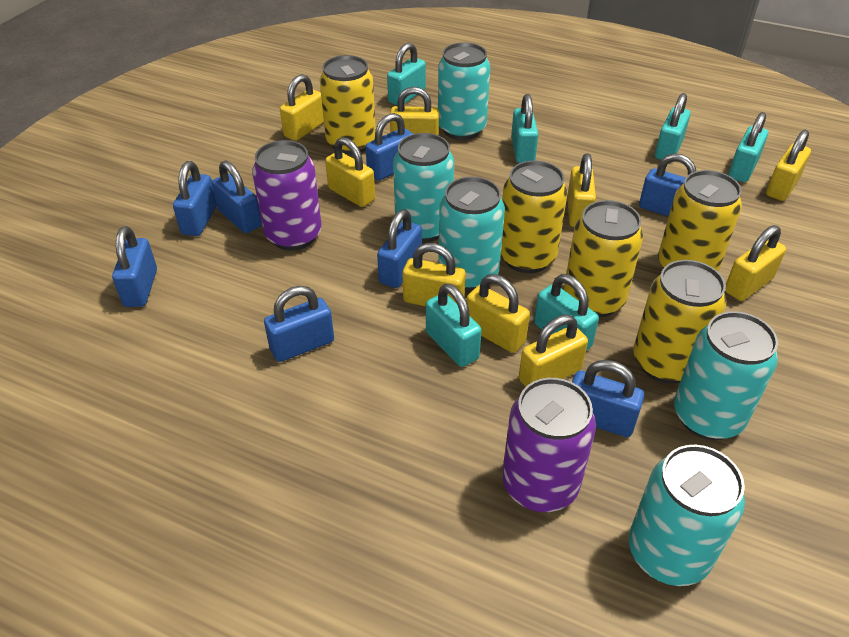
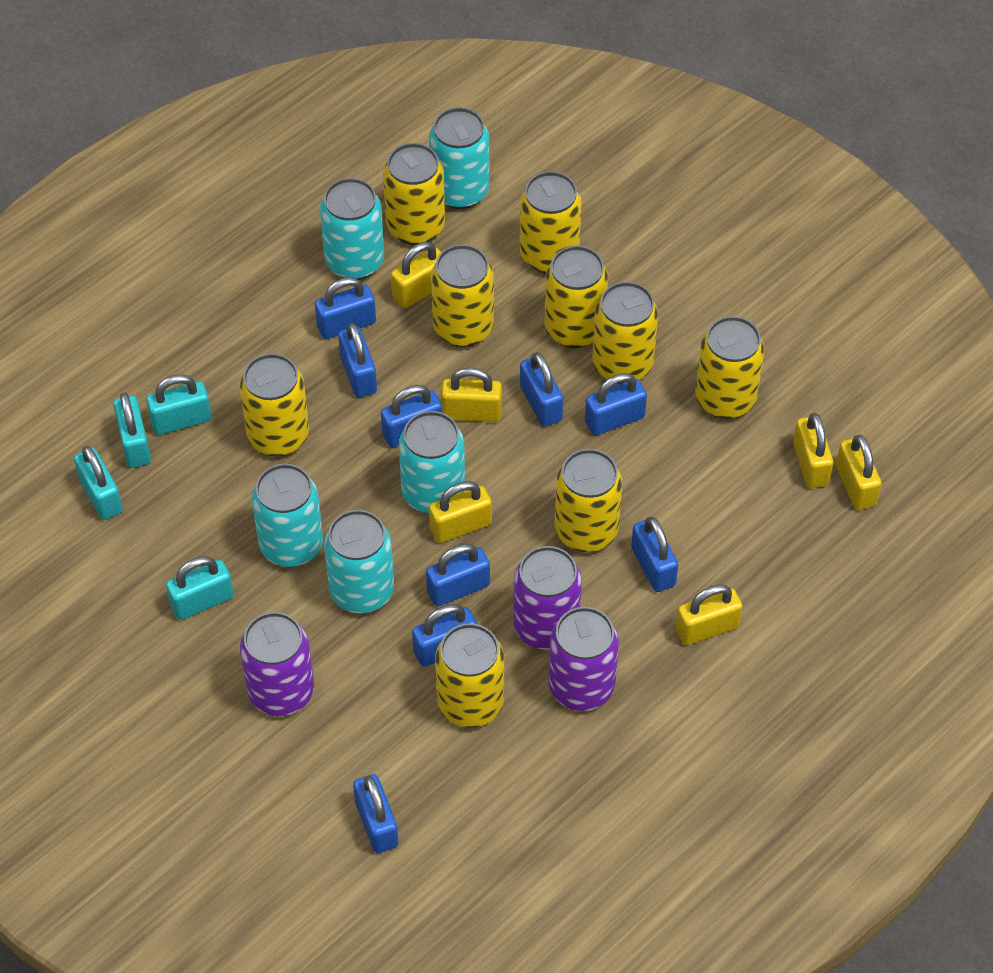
blue padlock: 8 -> 9
purple can: 2 -> 3
turquoise padlock: 6 -> 4
yellow can: 5 -> 9
yellow padlock: 9 -> 6

